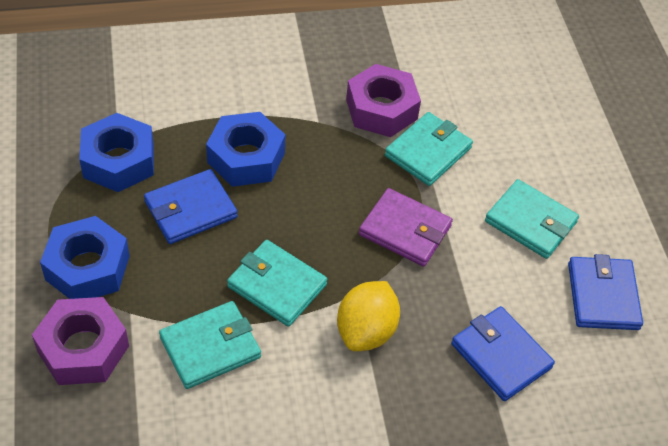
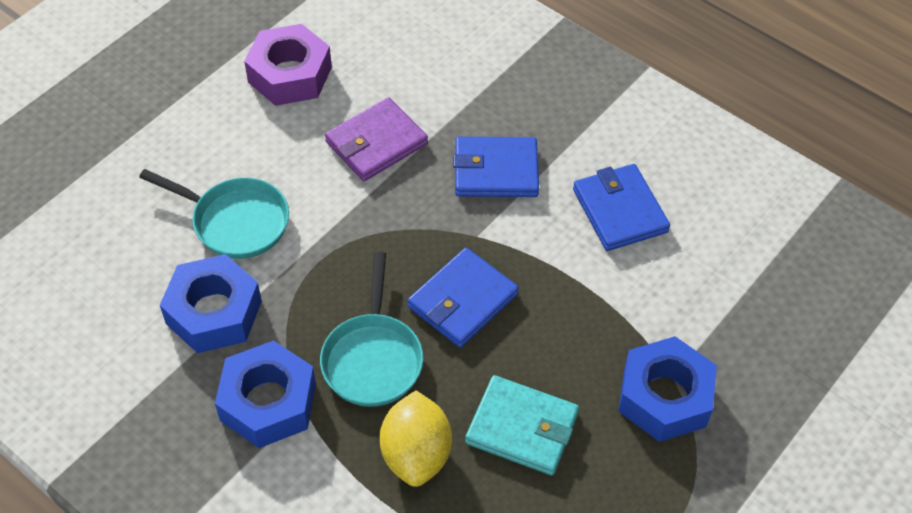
purple nut: 2 -> 1
turquoise pan: 0 -> 2
turquoise wallet: 4 -> 1

